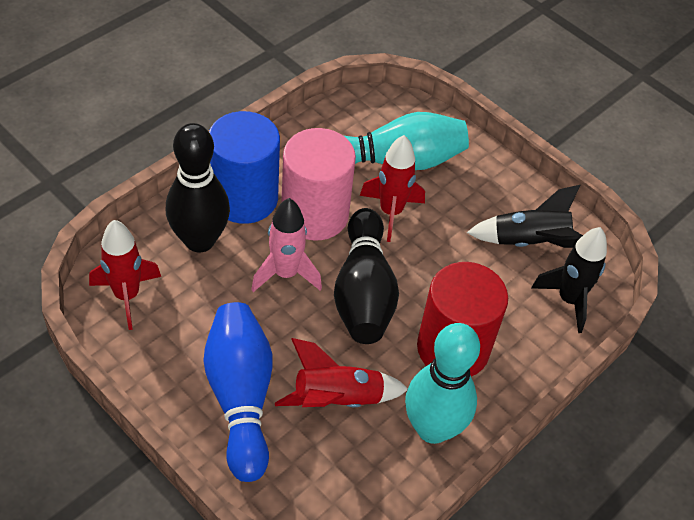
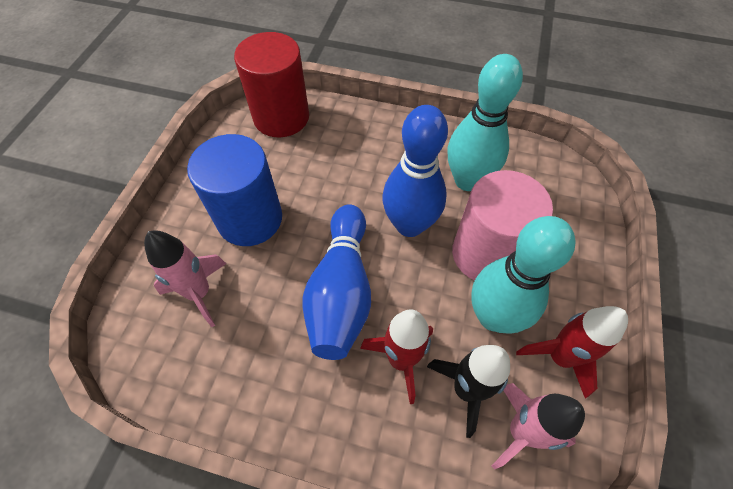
black bowling pin: 2 -> 0
black rocket: 2 -> 1
blue bowling pin: 1 -> 2
pink rocket: 1 -> 2
red rocket: 3 -> 2

